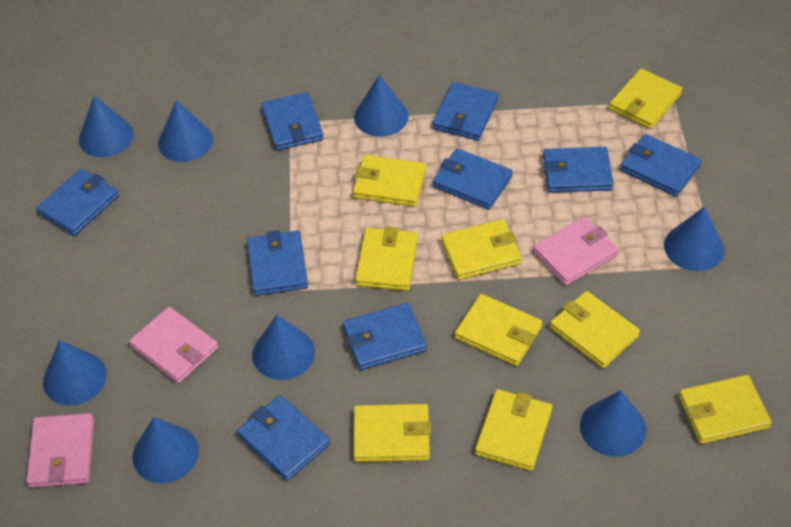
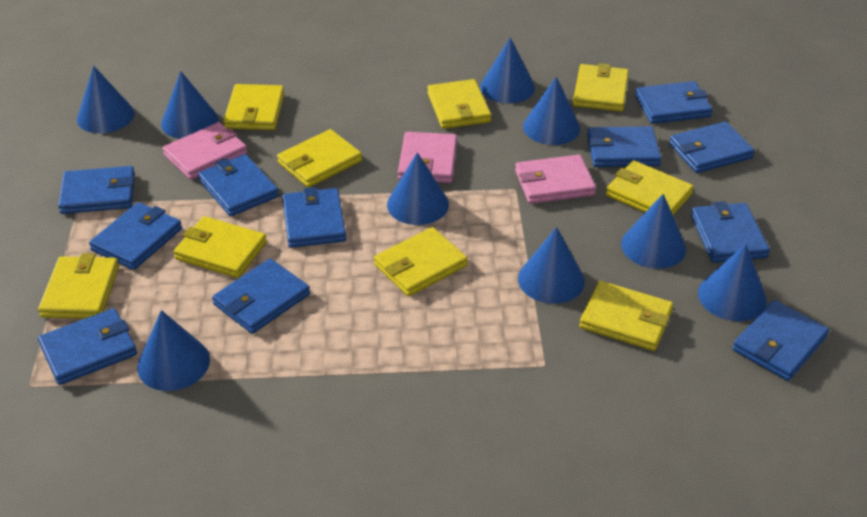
blue cone: 8 -> 9
blue wallet: 9 -> 11

